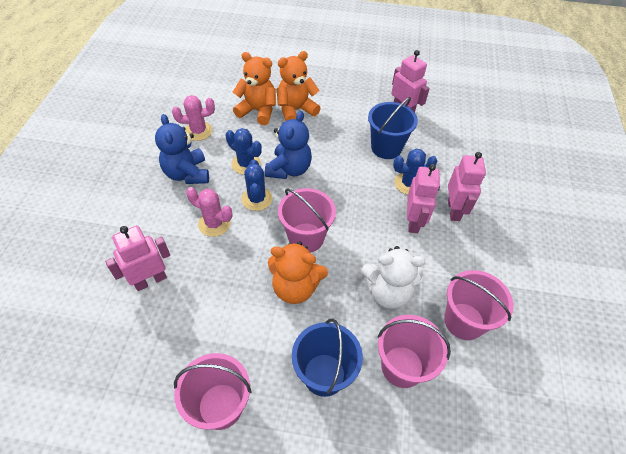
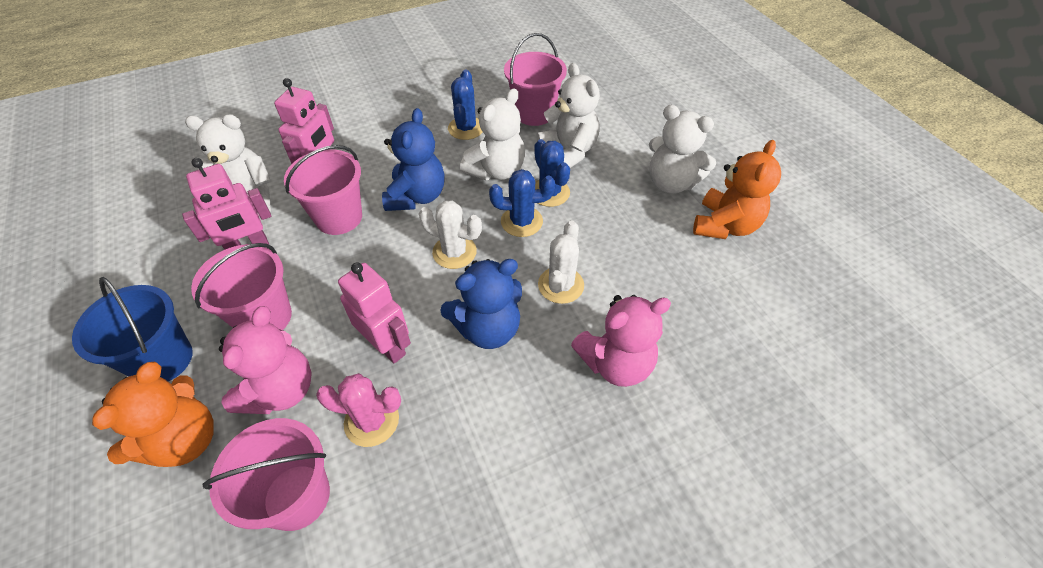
blue bucket: 2 -> 1
orange teddy bear: 3 -> 2
pink cactus: 2 -> 1
pink robot: 4 -> 3
pink teddy bear: 0 -> 2
white cactus: 0 -> 2
white teddy bear: 1 -> 4

